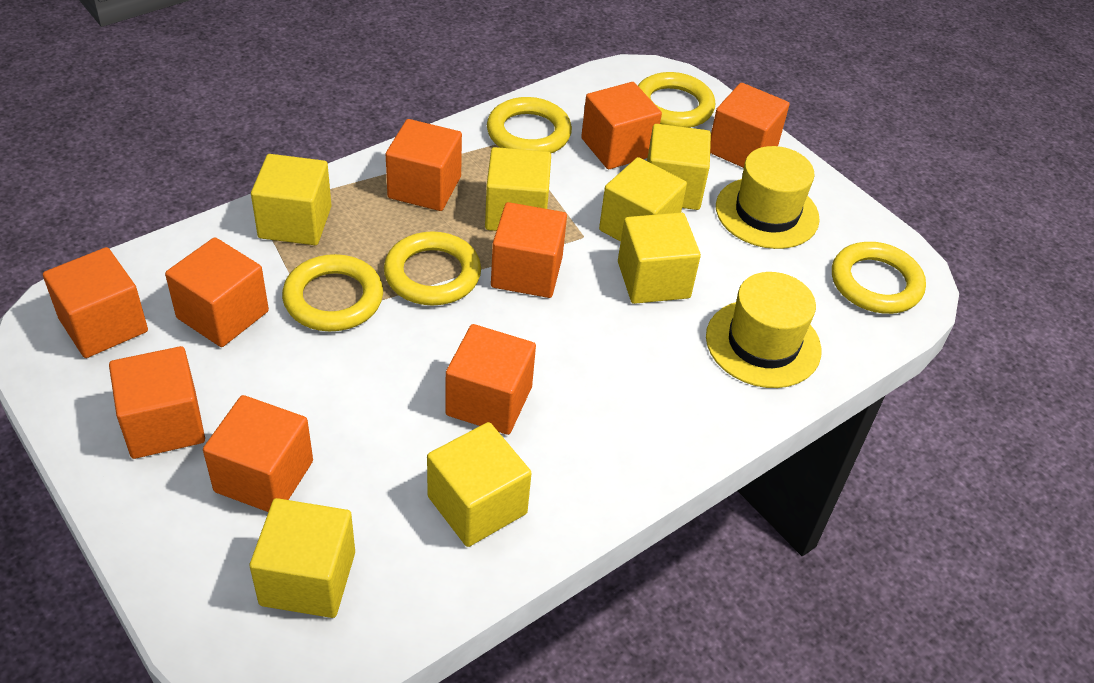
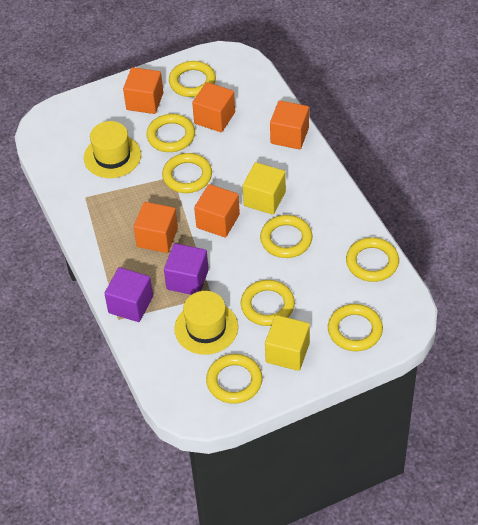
orange cube: 9 -> 5
purple cube: 0 -> 2
yellow cube: 7 -> 2
yellow ring: 5 -> 8

